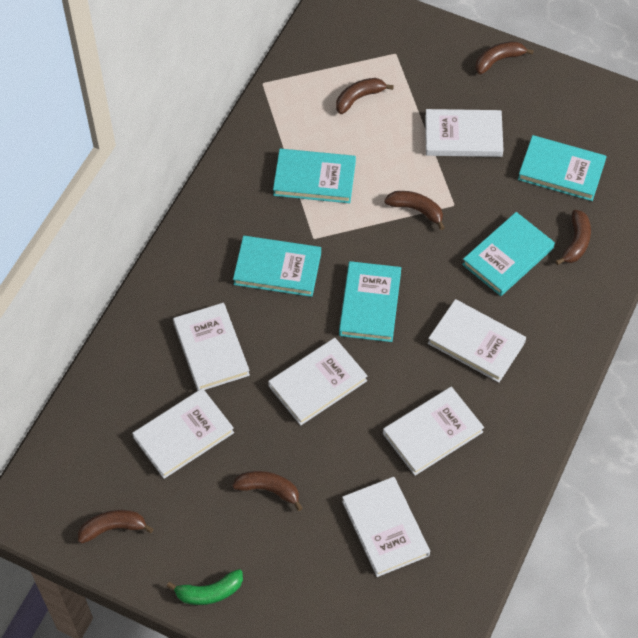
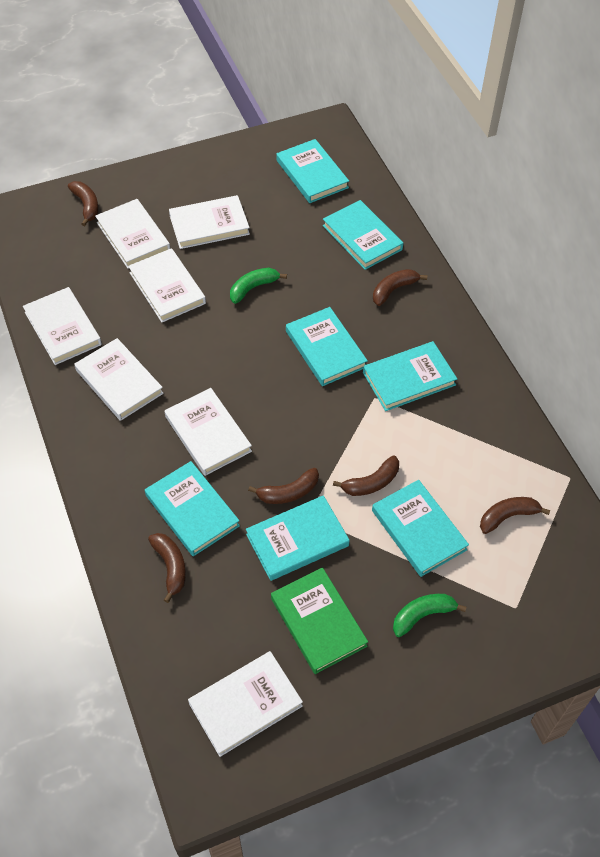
green banana: 1 -> 2
green book: 0 -> 1
turquoise book: 5 -> 7

